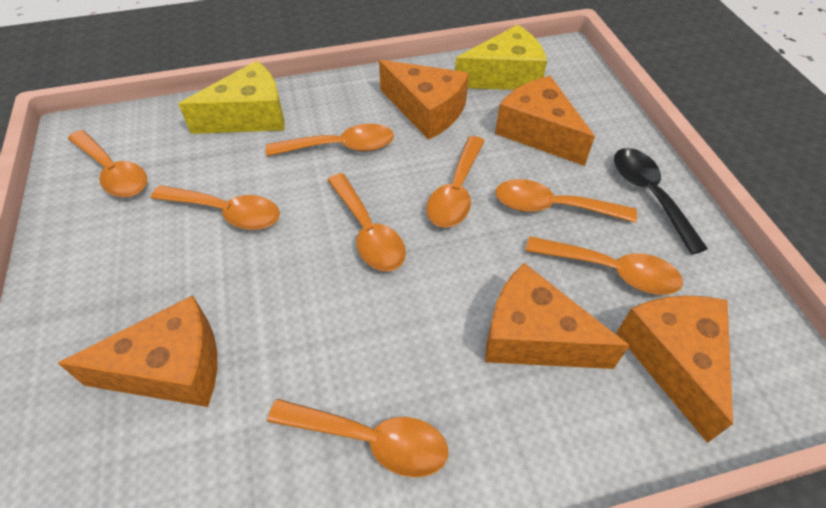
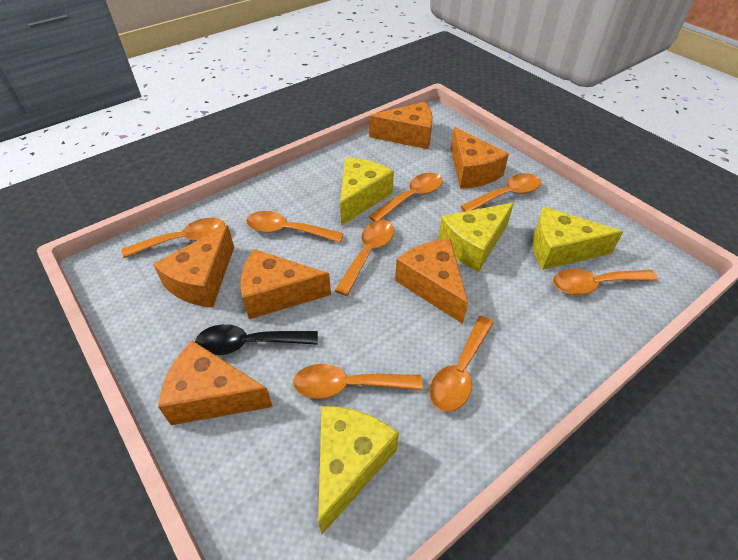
orange cheese: 5 -> 6
yellow cheese: 2 -> 4

